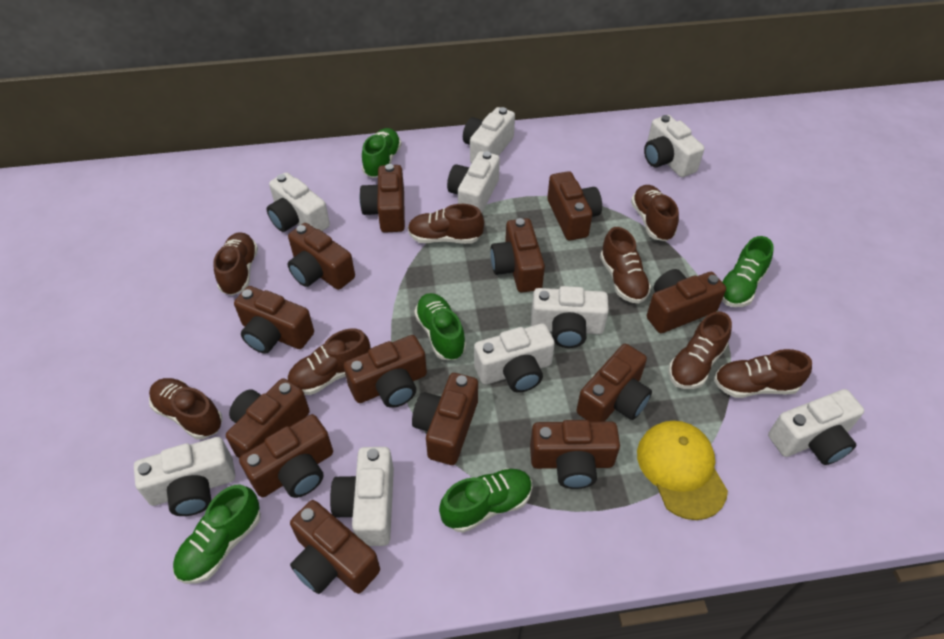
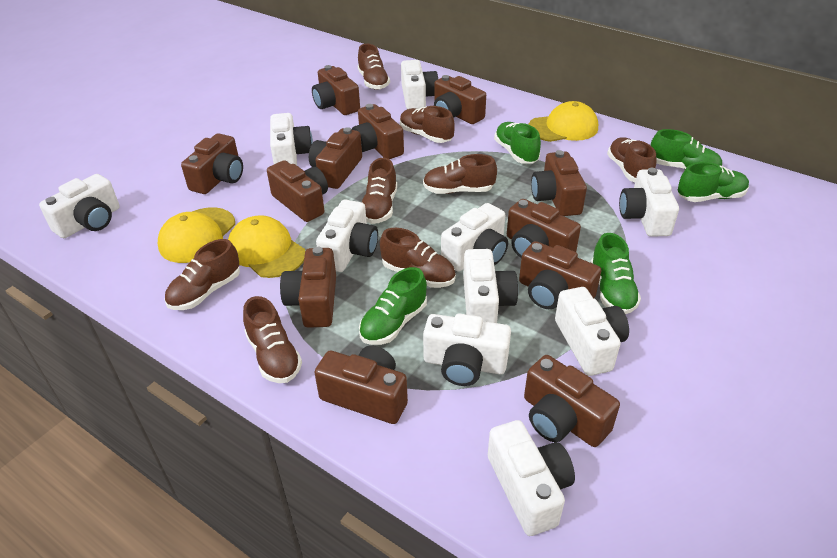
brown camera: 13 -> 12
white camera: 9 -> 10
yellow cap: 1 -> 3

